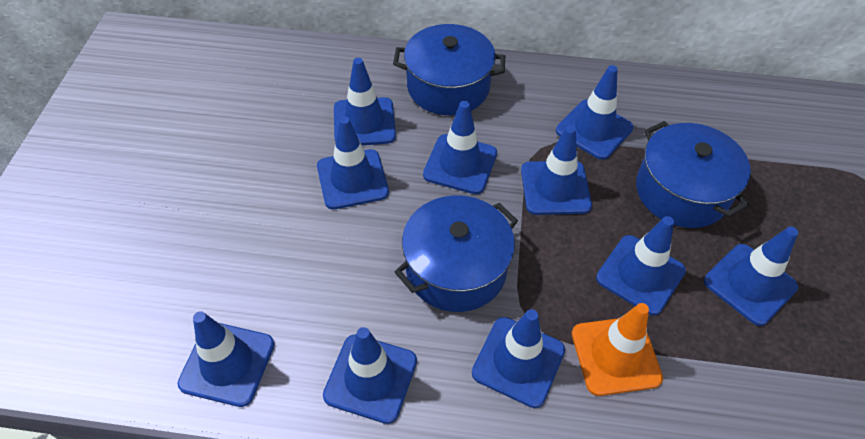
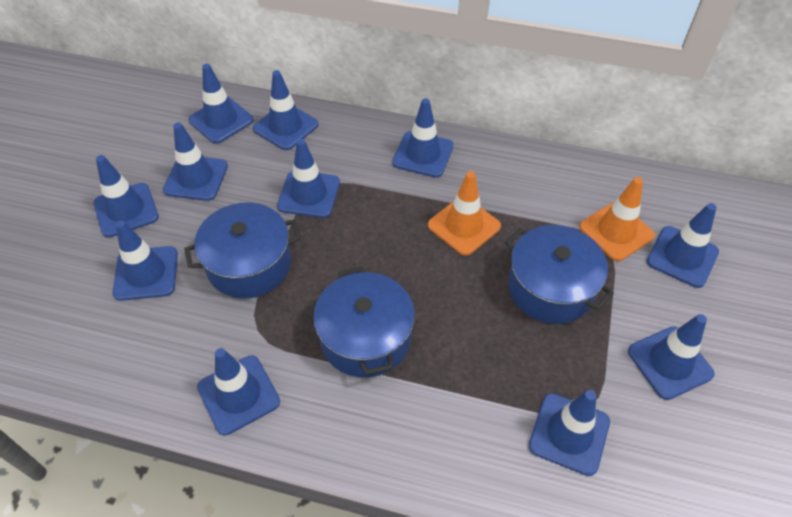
blue traffic cone: 10 -> 11
orange traffic cone: 1 -> 2

